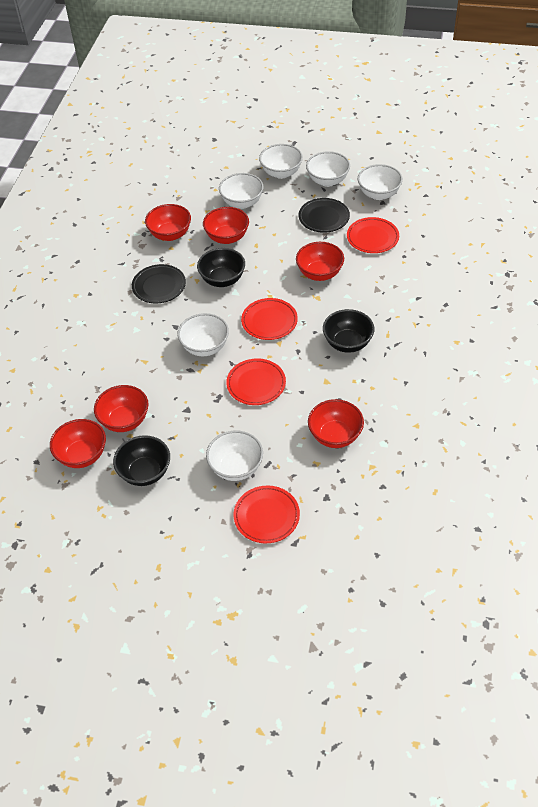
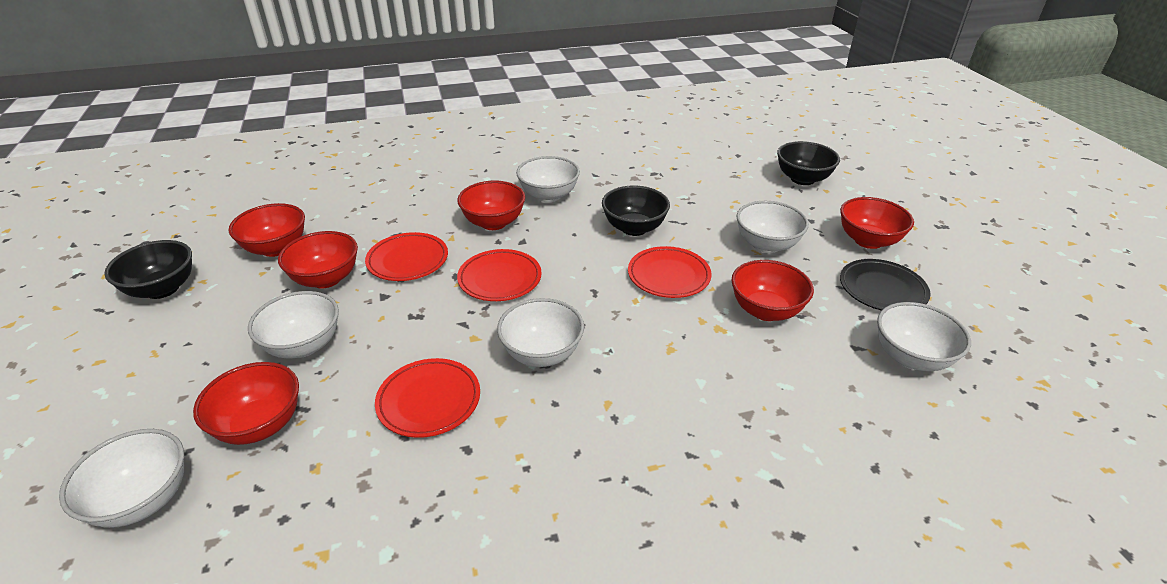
black plate: 2 -> 1

